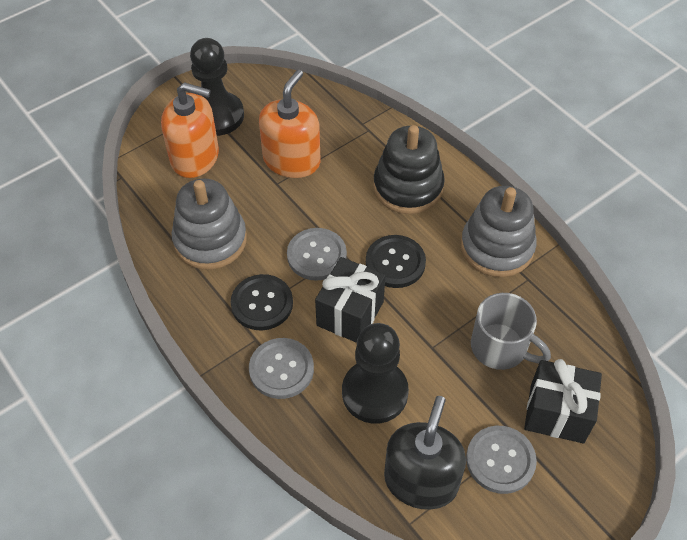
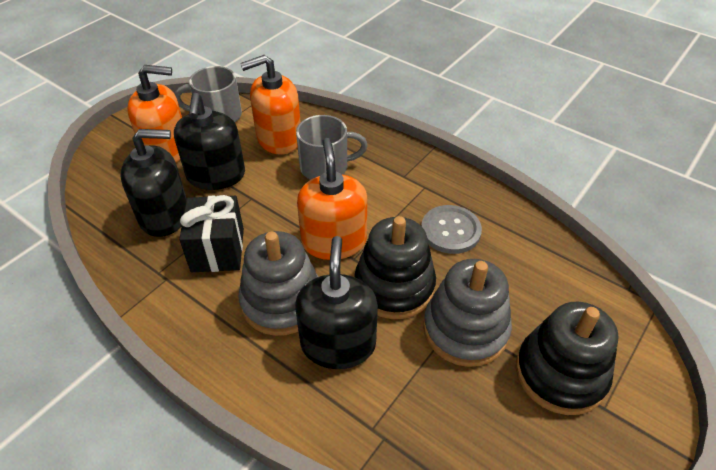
black button: 2 -> 0
black gift: 2 -> 1
black pawn: 2 -> 0
black soap dispenser: 1 -> 3
black stacking toy: 1 -> 2
grey button: 3 -> 1
grey mug: 1 -> 2
orange soap dispenser: 2 -> 3

